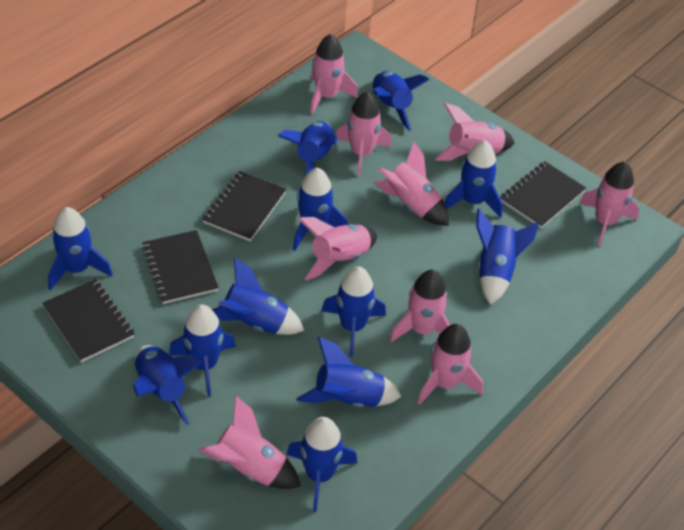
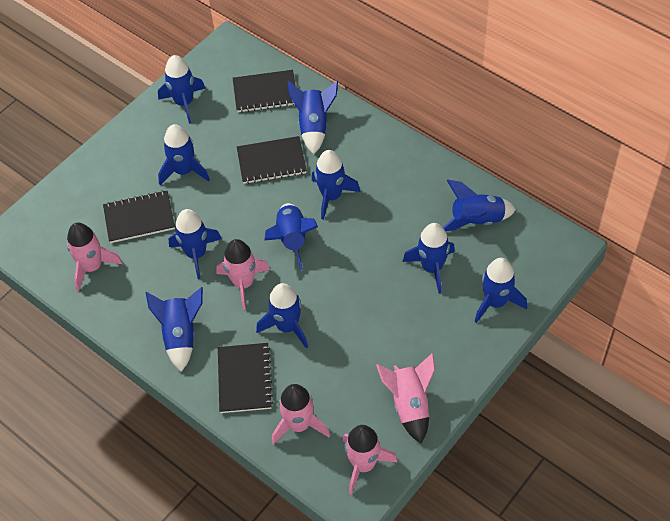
blue rocket: 12 -> 11
pink rocket: 9 -> 5

